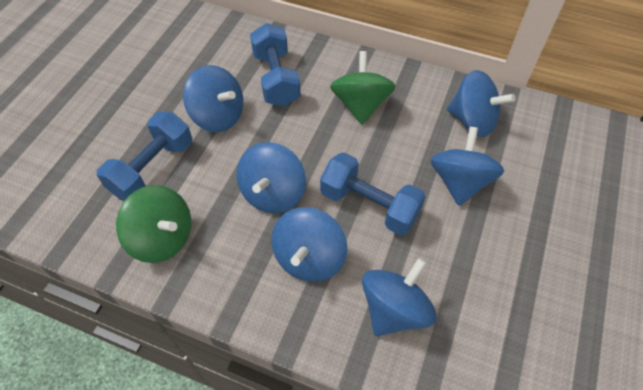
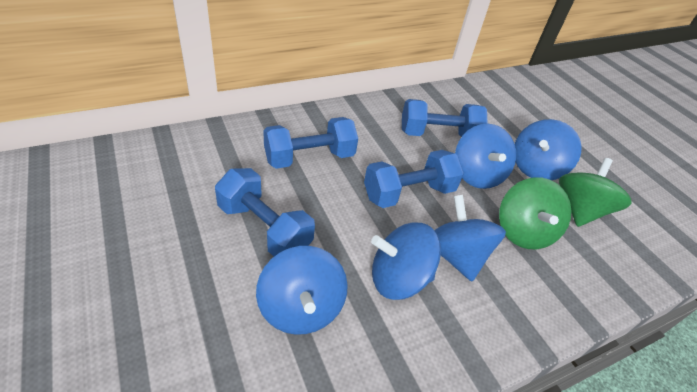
blue dumbbell: 3 -> 4
blue spinning top: 6 -> 5

